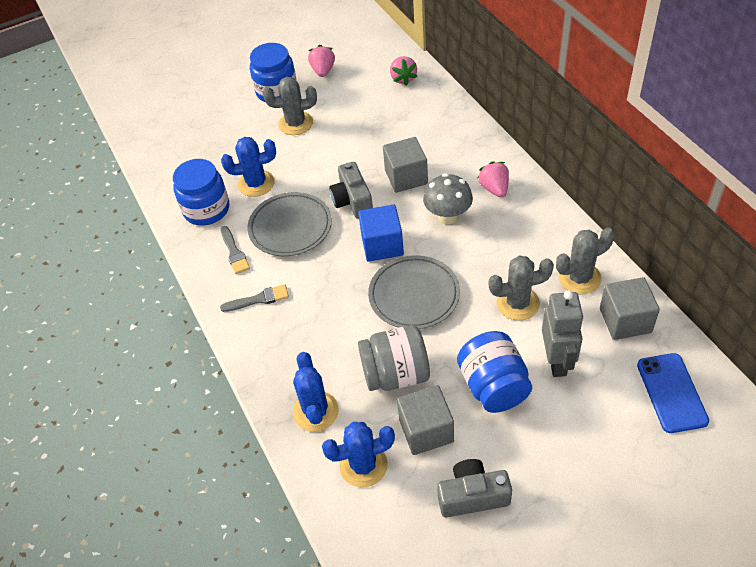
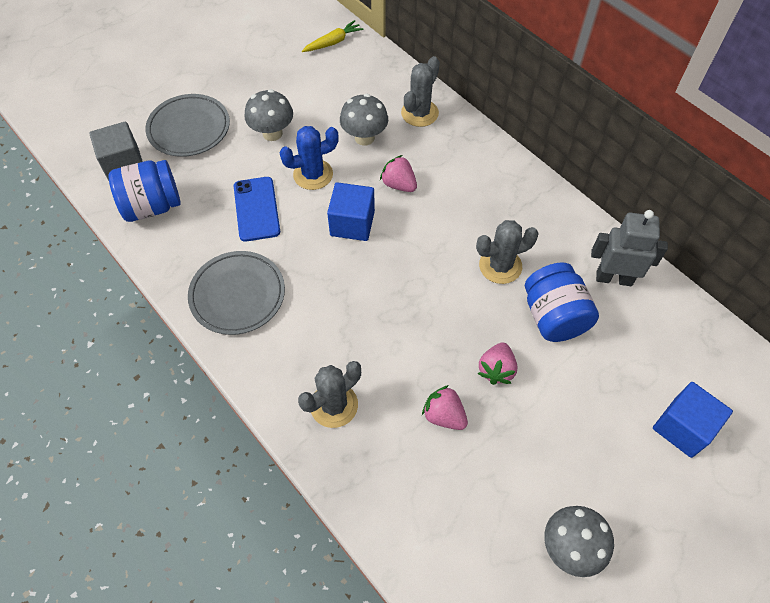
blue cactus: 3 -> 1
blue cube: 1 -> 2
blue jar: 3 -> 2
grey brush: 2 -> 0
grey camera: 2 -> 0
grey cube: 3 -> 1
grey jar: 1 -> 0
grey mushroom: 1 -> 3
yellow carrot: 0 -> 1

